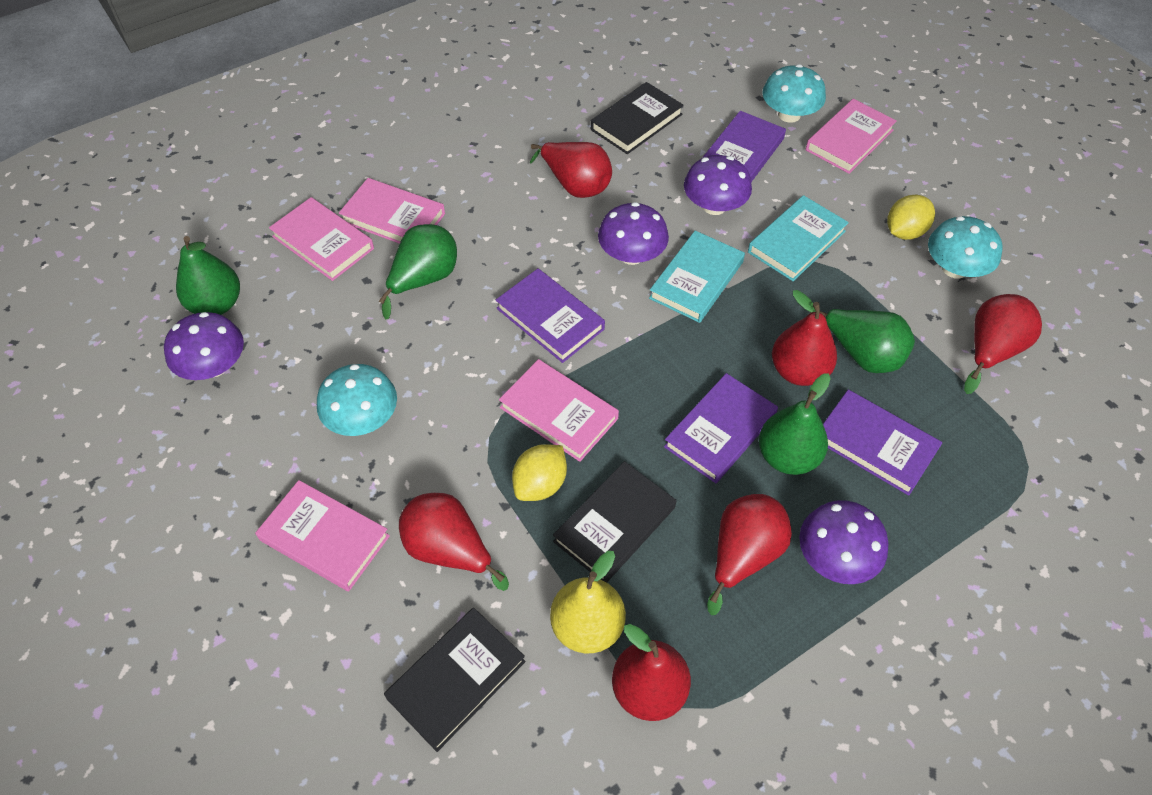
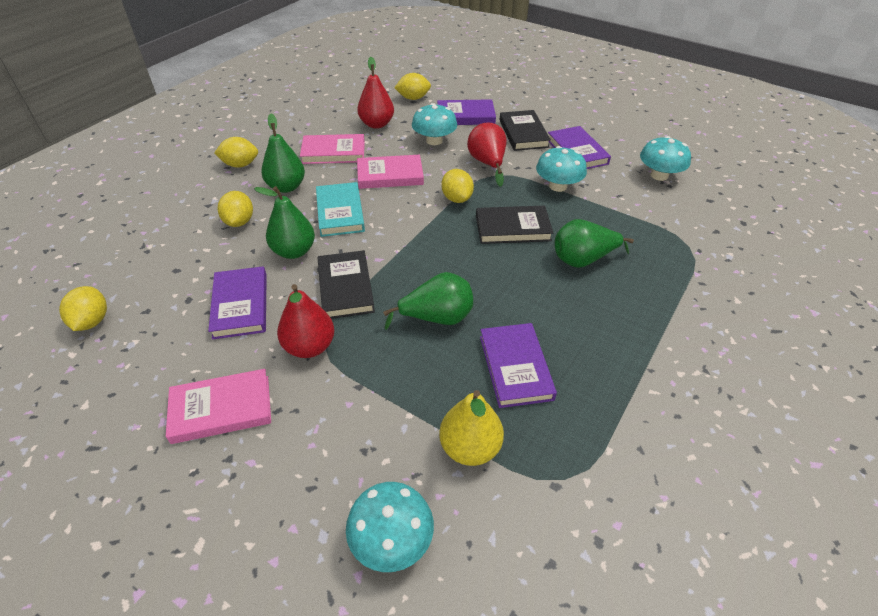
pink book: 5 -> 3
purple mushroom: 4 -> 0
red pear: 6 -> 3
turquoise book: 2 -> 1
turquoise mushroom: 3 -> 4
yellow lemon: 2 -> 5

